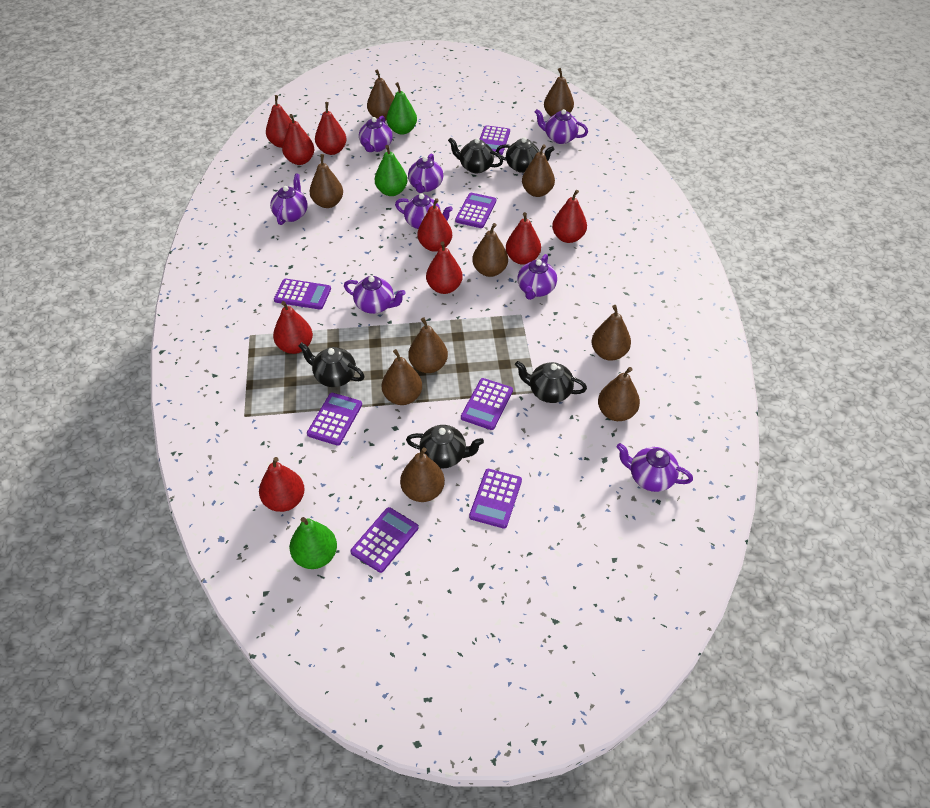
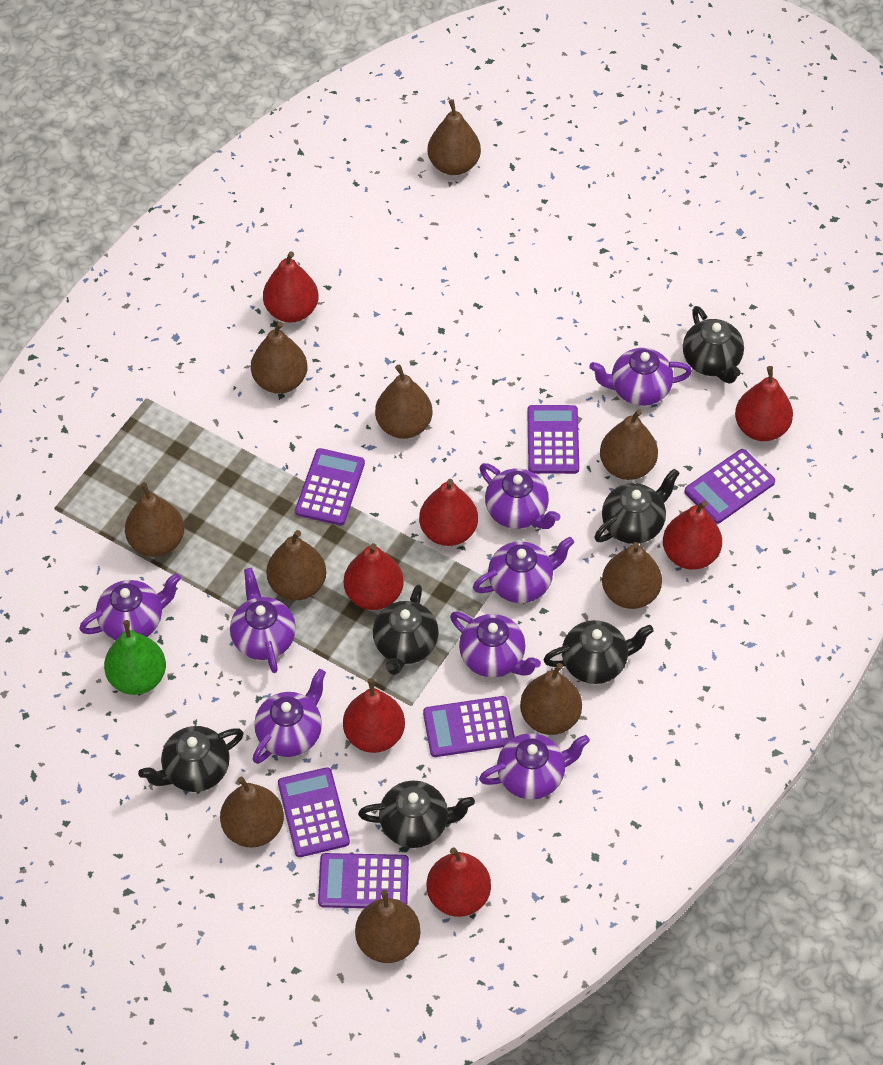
black teapot: 5 -> 6
green pear: 3 -> 1
purple calculator: 7 -> 6
red pear: 9 -> 7

